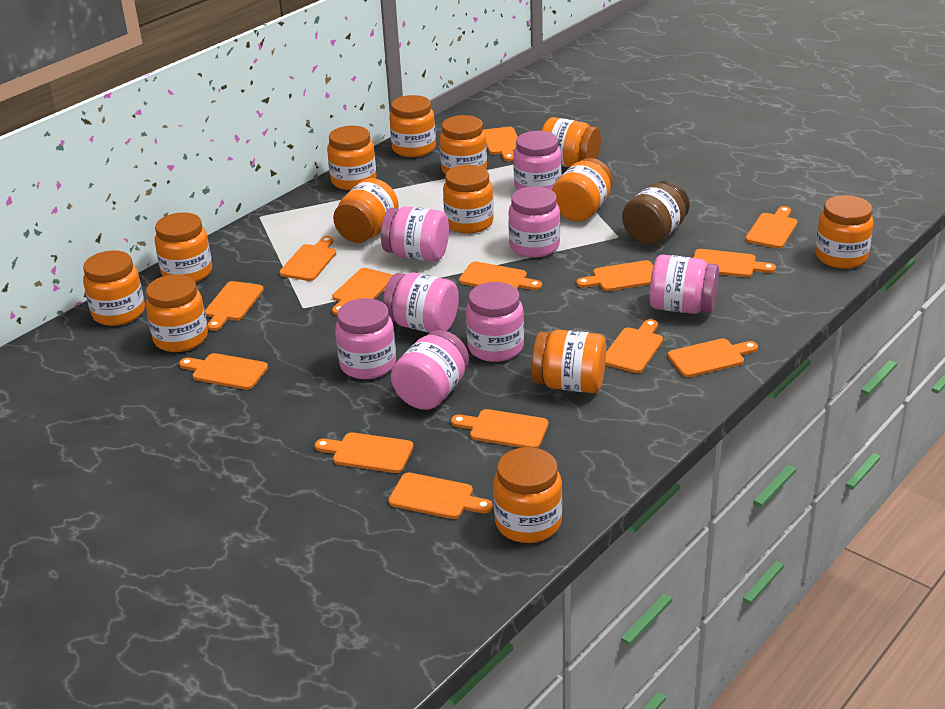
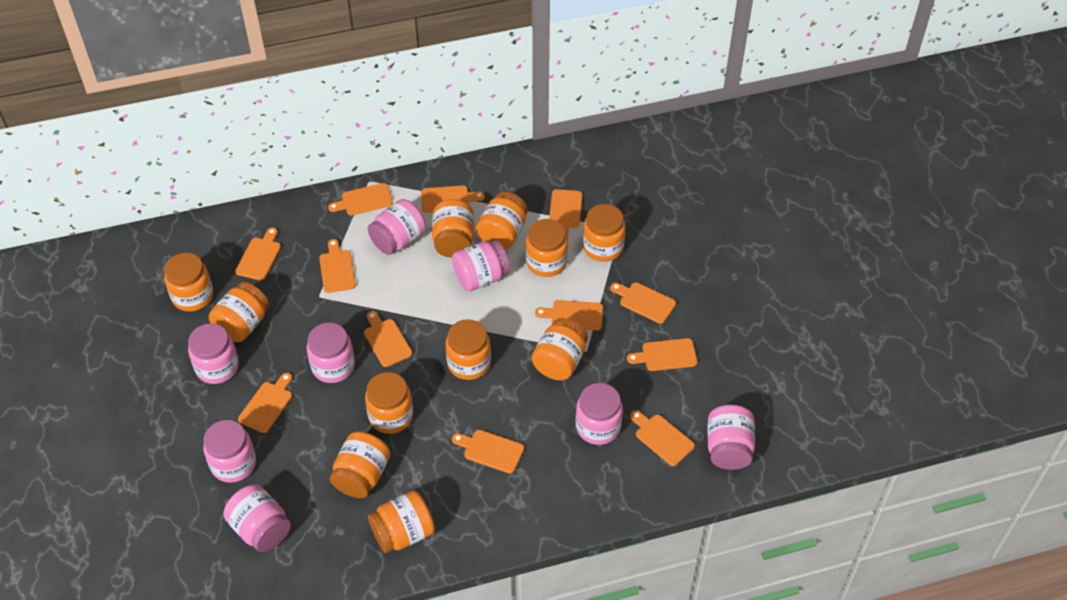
brown jar: 1 -> 0
orange cutting board: 14 -> 12
orange jar: 13 -> 11

